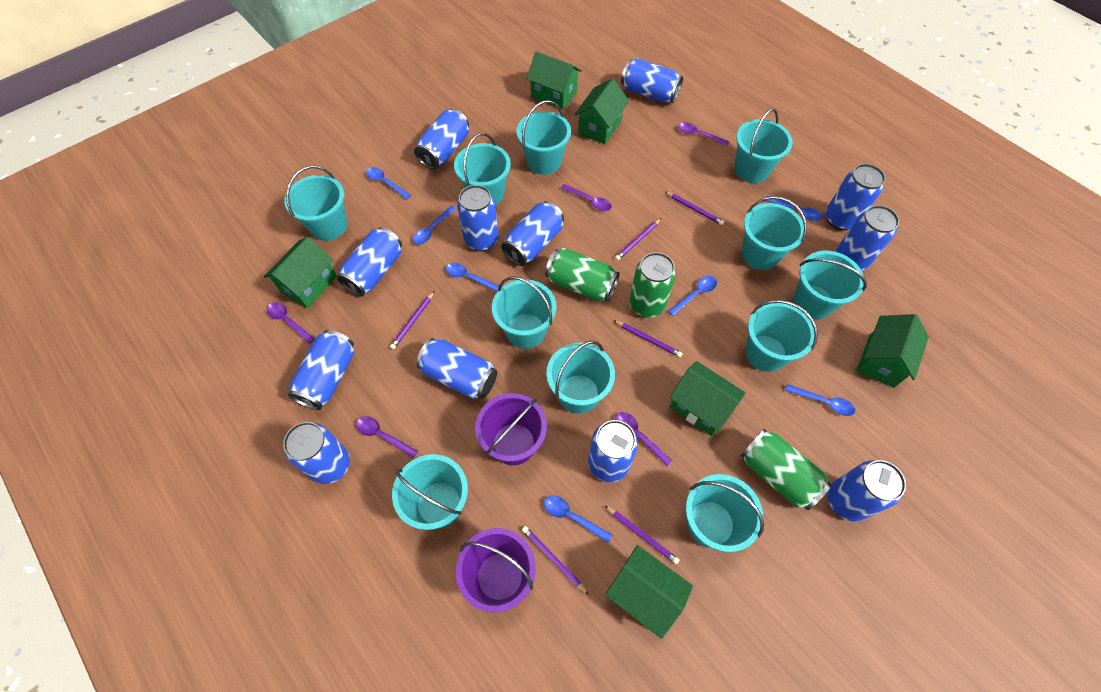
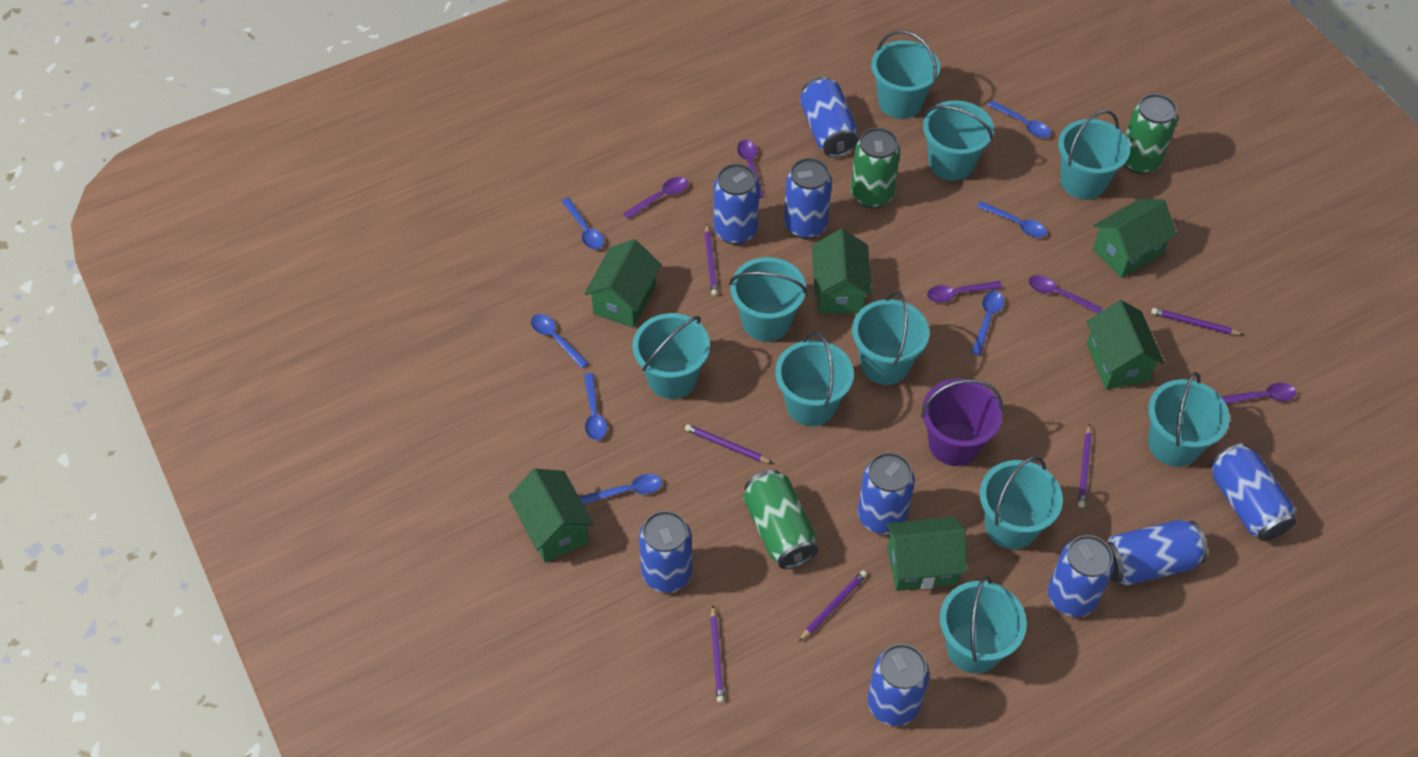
blue can: 12 -> 9
purple bucket: 2 -> 1
turquoise bucket: 11 -> 10

